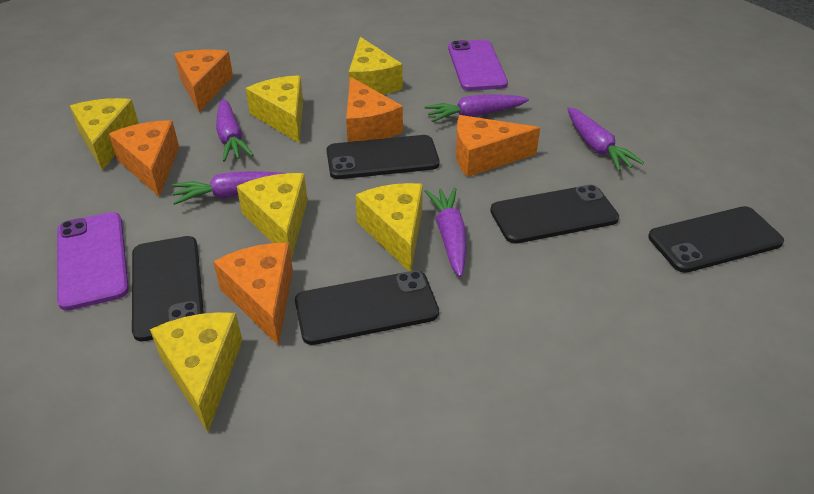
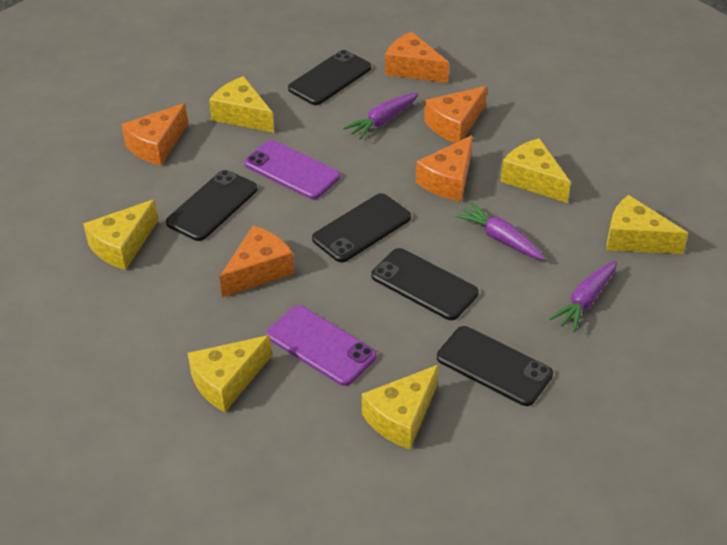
purple carrot: 5 -> 3

